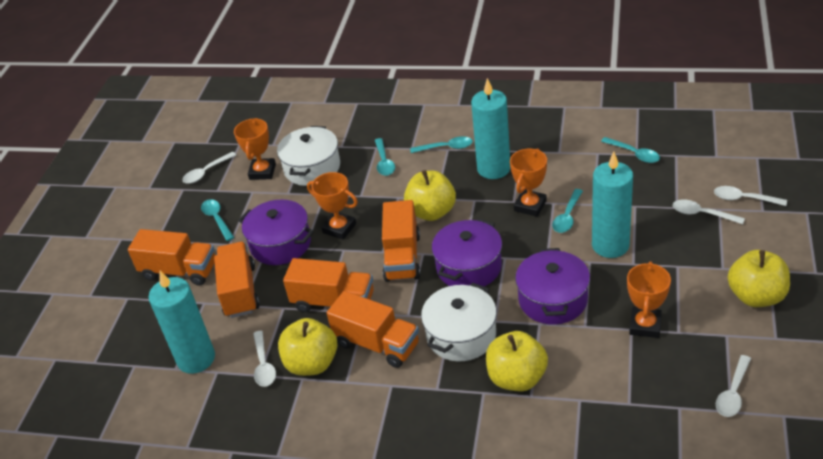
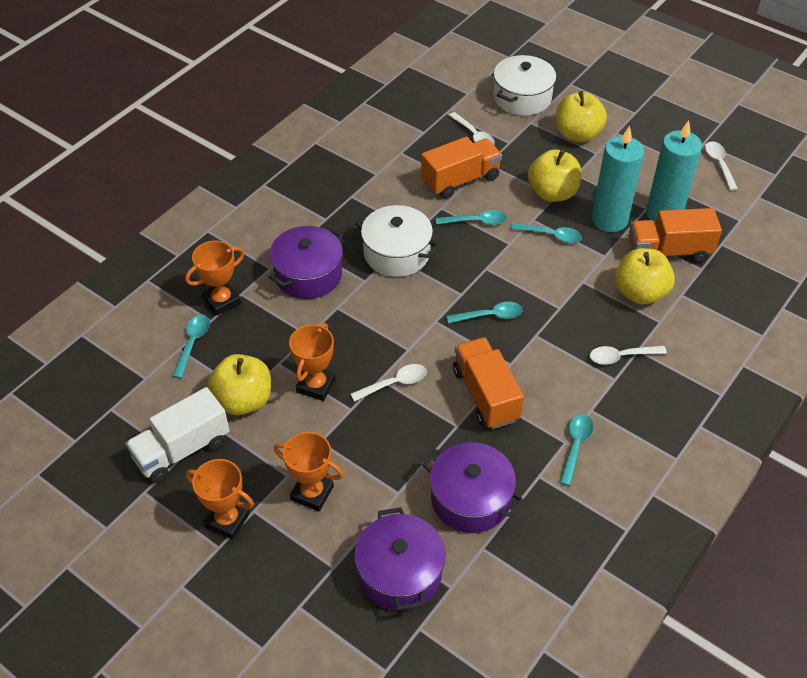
orange truck: 5 -> 3
turquoise candle: 3 -> 2
white spoon: 5 -> 4
white truck: 0 -> 1

